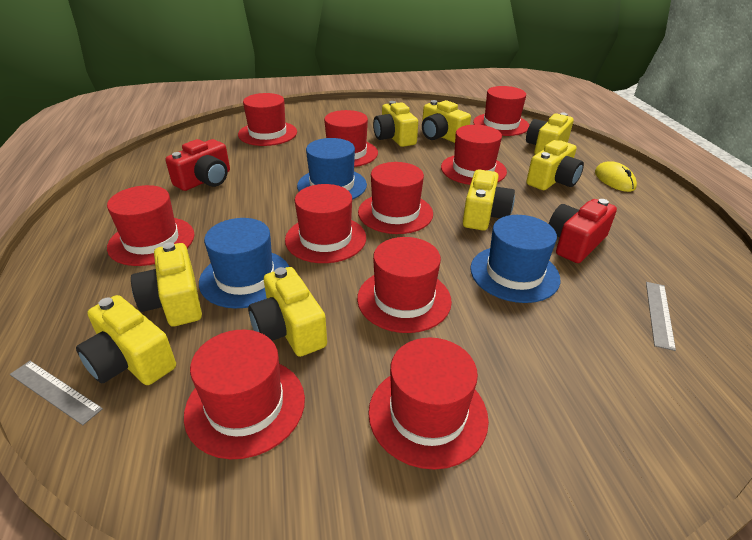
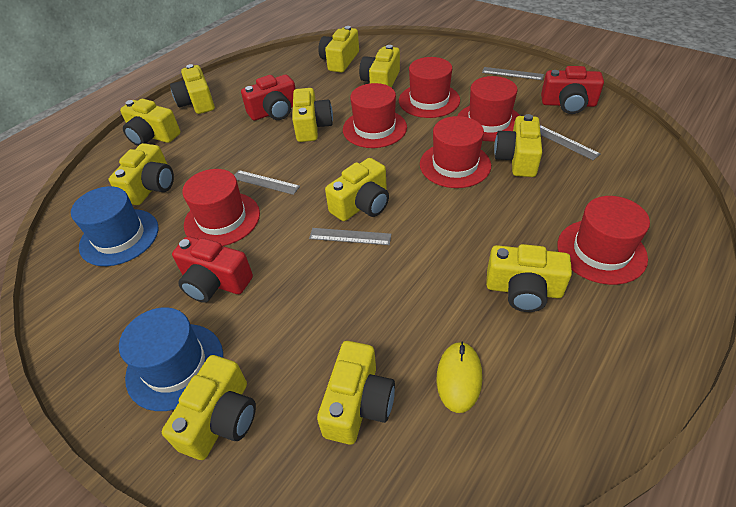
blue hat: 3 -> 2
grey ruler: 2 -> 4
red camera: 2 -> 3
red hat: 10 -> 6
yellow camera: 8 -> 11

